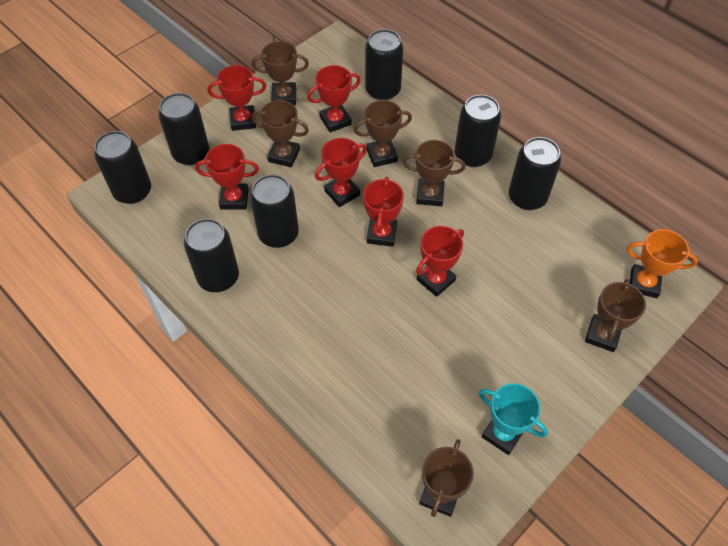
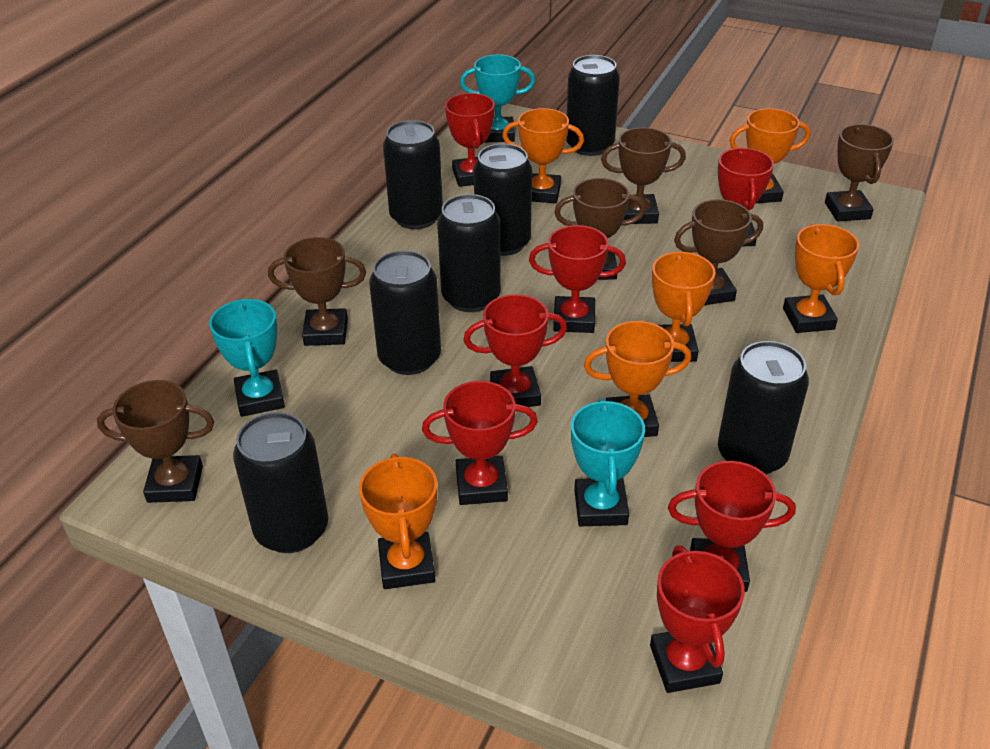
orange trophy: 1 -> 6
red trophy: 6 -> 7
turquoise trophy: 1 -> 3

